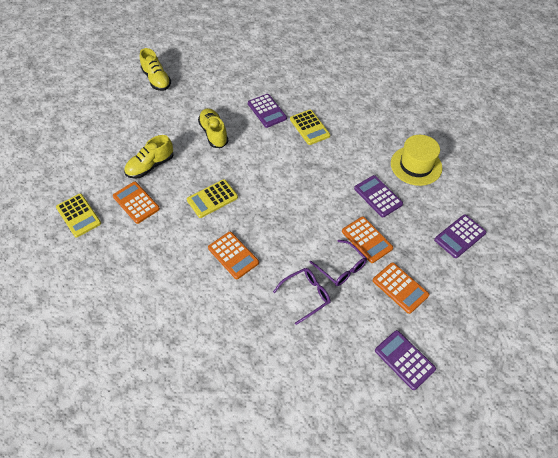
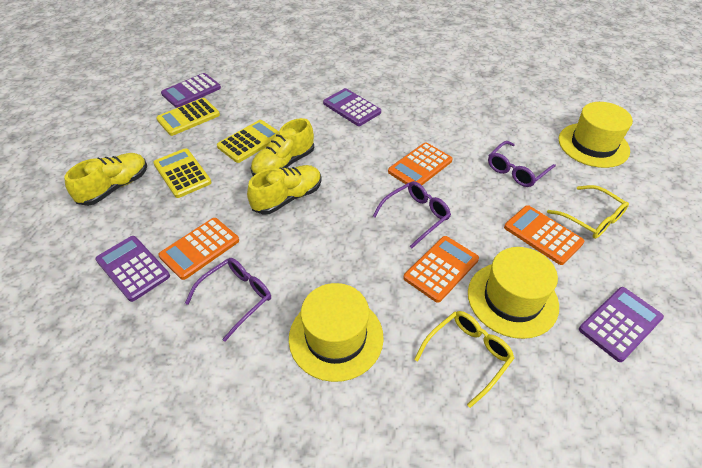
purple glasses: 2 -> 3
yellow glasses: 0 -> 2
yellow hat: 1 -> 3

